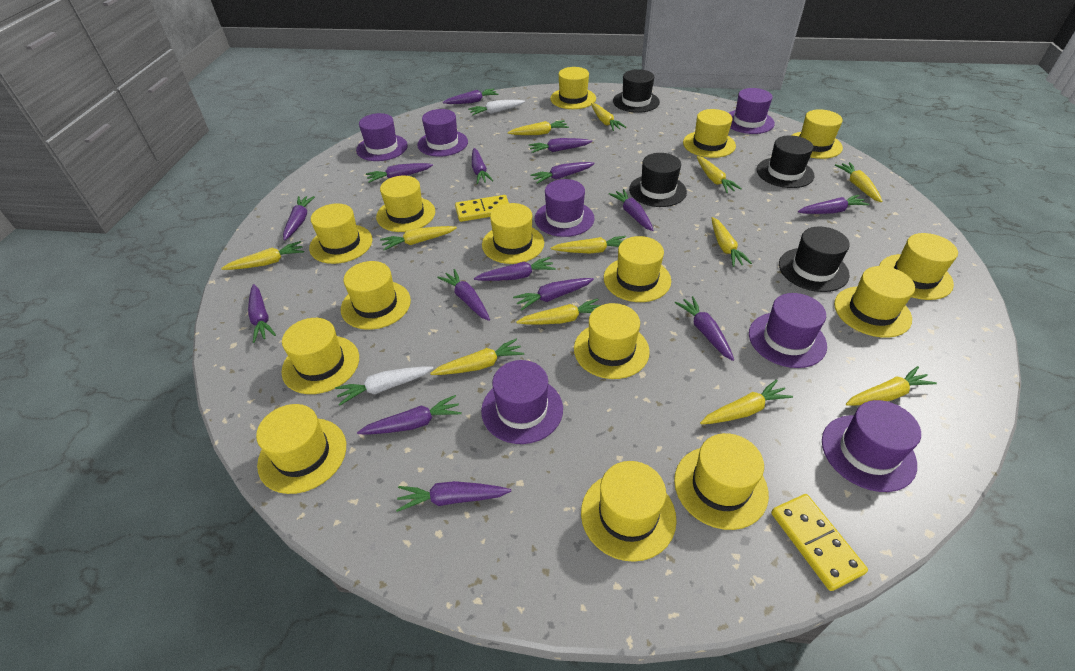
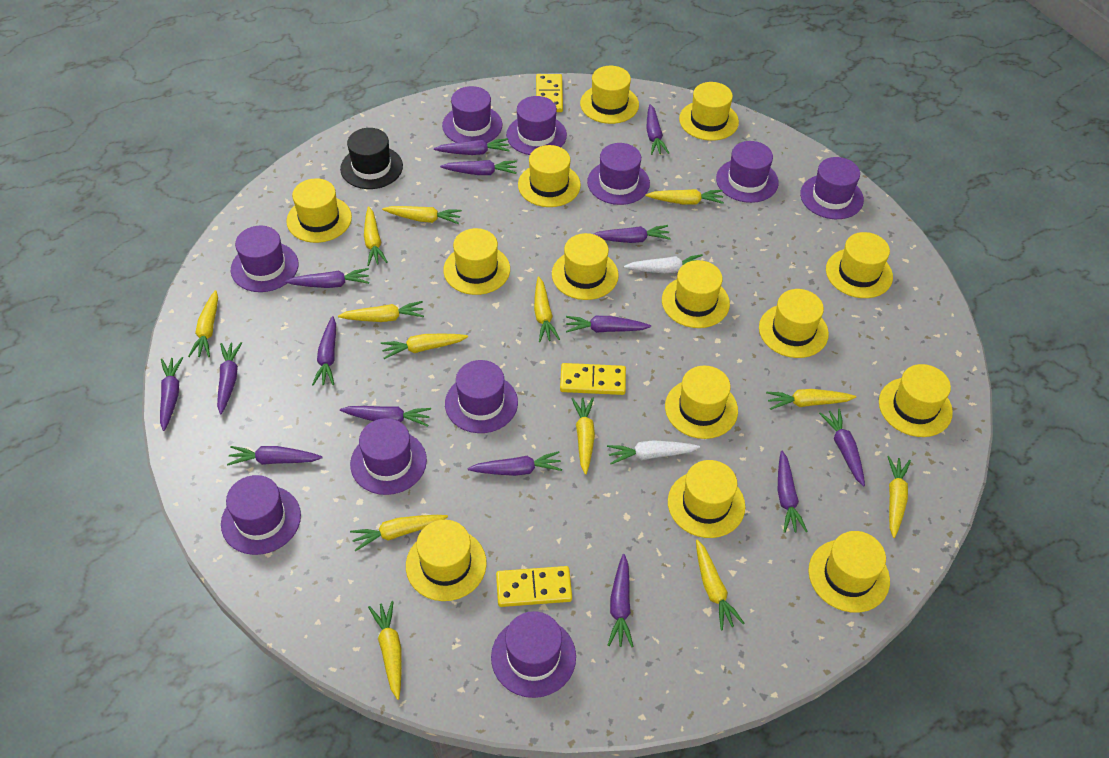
black hat: 4 -> 1
purple hat: 7 -> 10
yellow carrot: 12 -> 13
yellow domino: 2 -> 3
yellow hat: 15 -> 14

